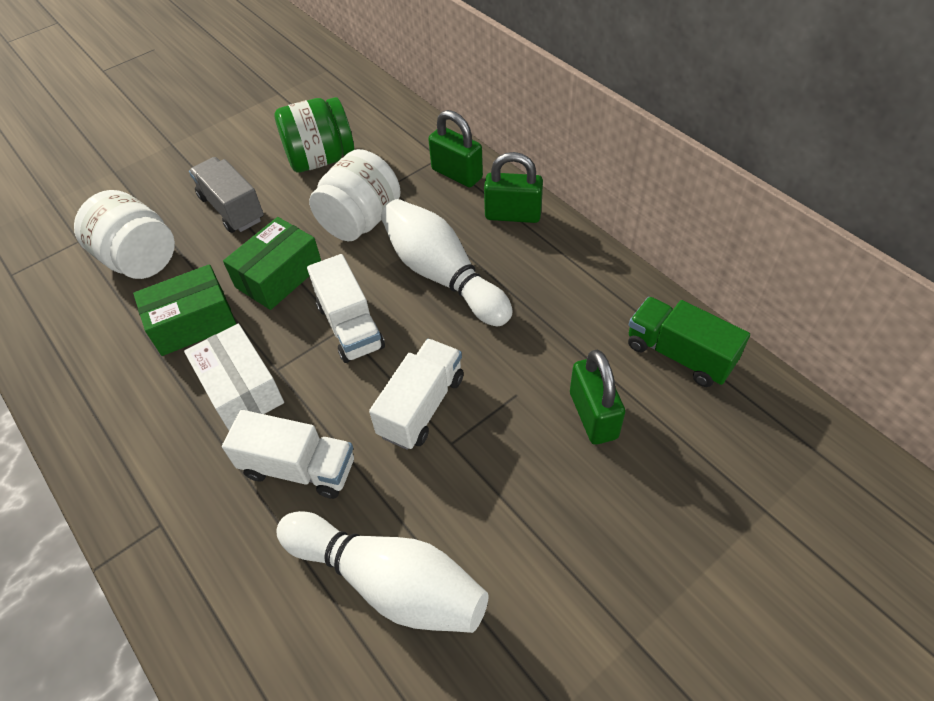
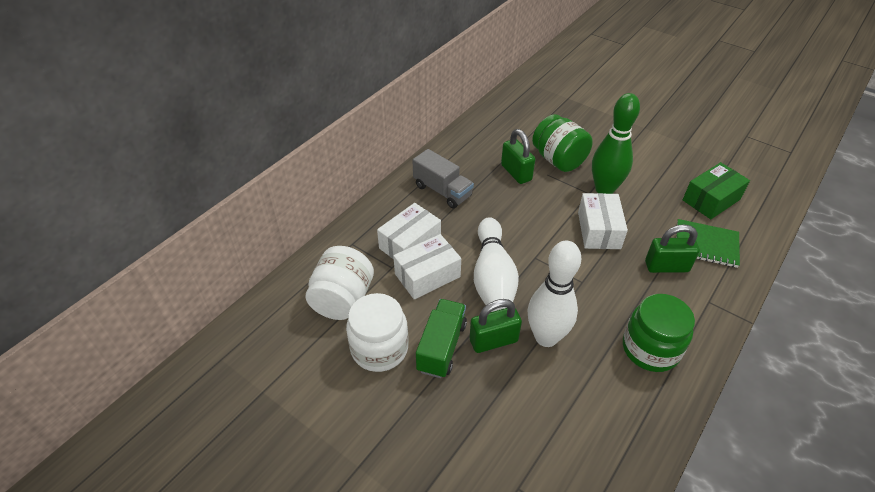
green bowling pin: 0 -> 1
green box: 2 -> 1
green jar: 1 -> 2
green notebook: 0 -> 1
white box: 1 -> 3
white truck: 3 -> 0

